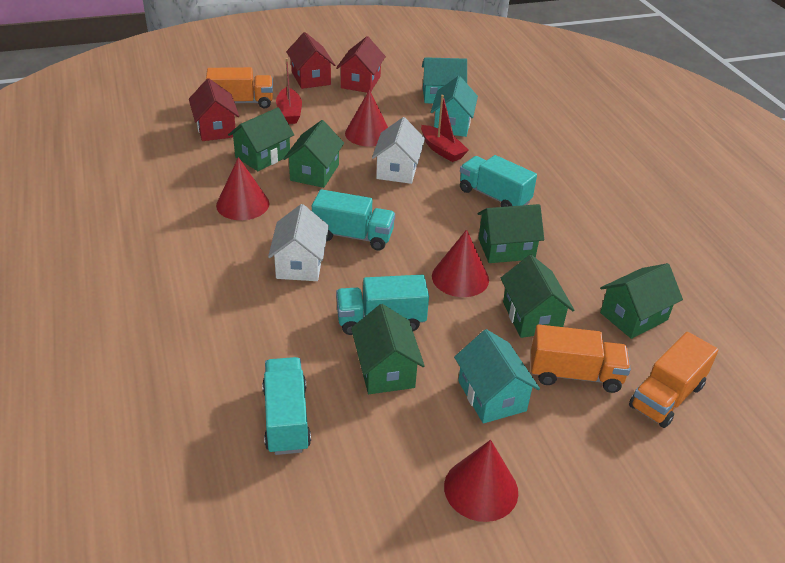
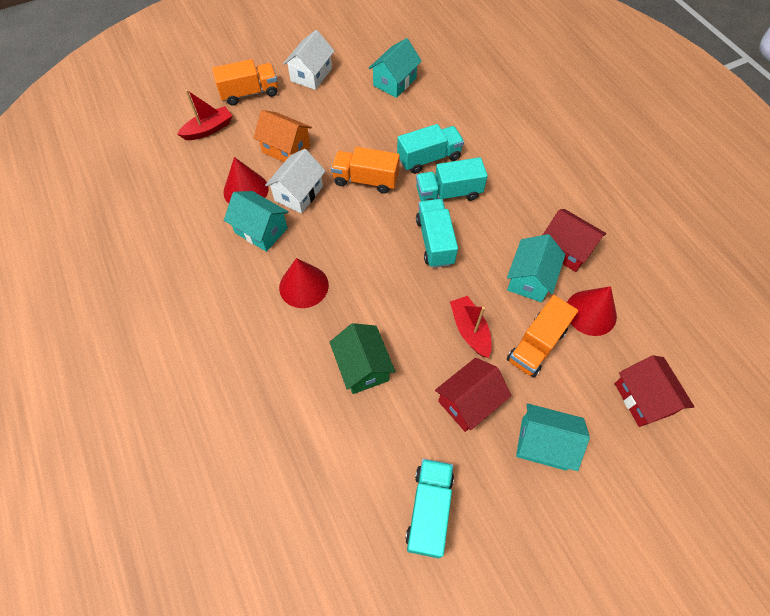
green house: 6 -> 1
orange house: 0 -> 1
red cone: 4 -> 3
turquoise house: 3 -> 4

